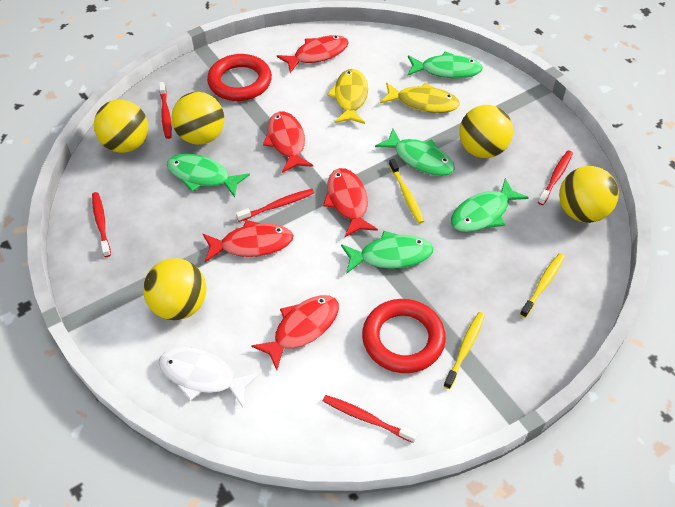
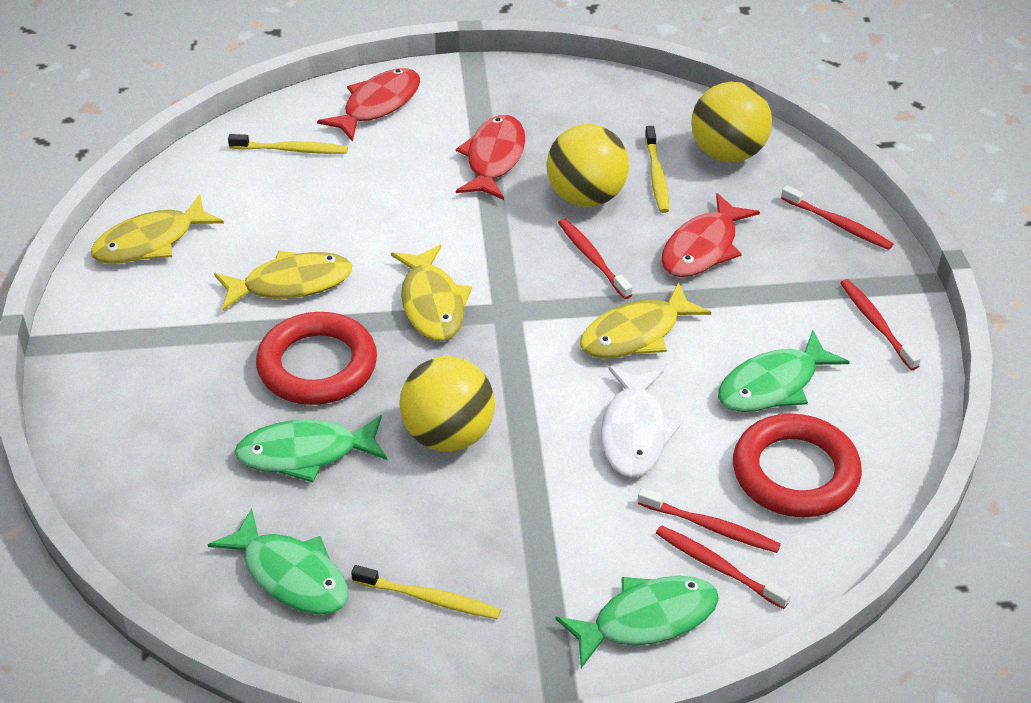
green fish: 5 -> 4
red fish: 5 -> 3
yellow ball: 5 -> 3
yellow fish: 2 -> 4

